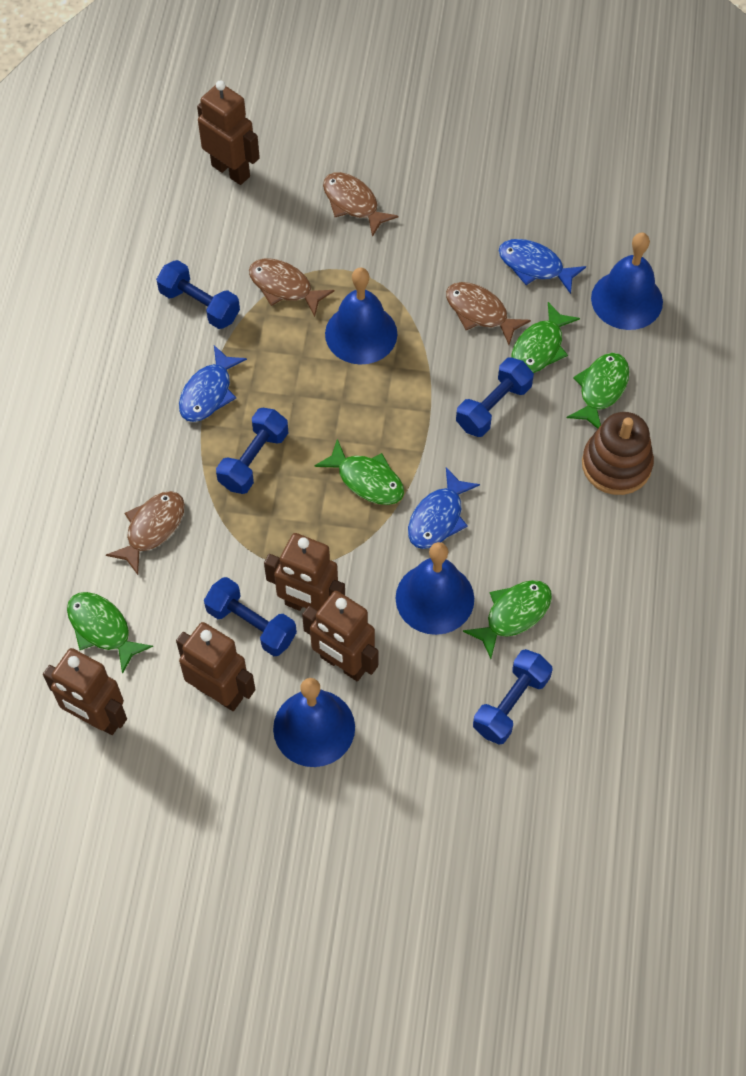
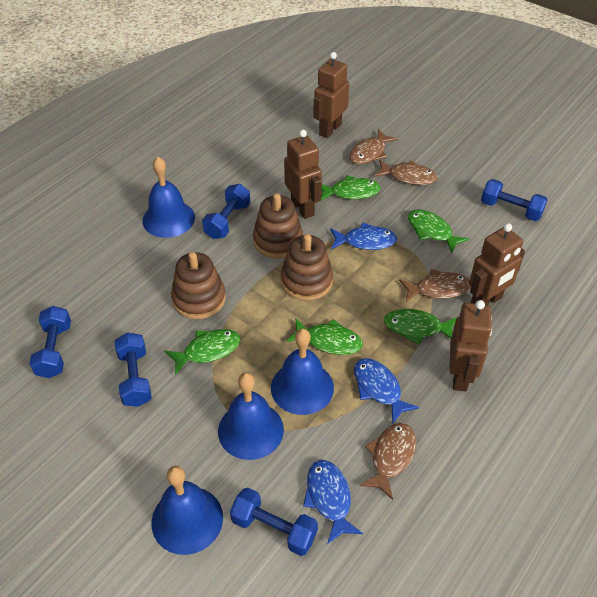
brown robot: 5 -> 4
brown stacking toy: 1 -> 3

